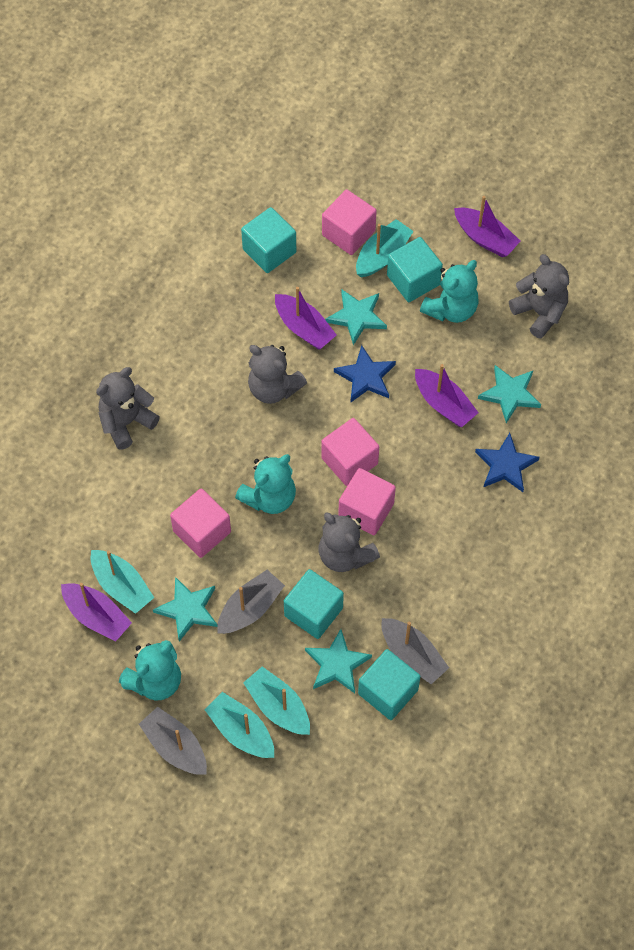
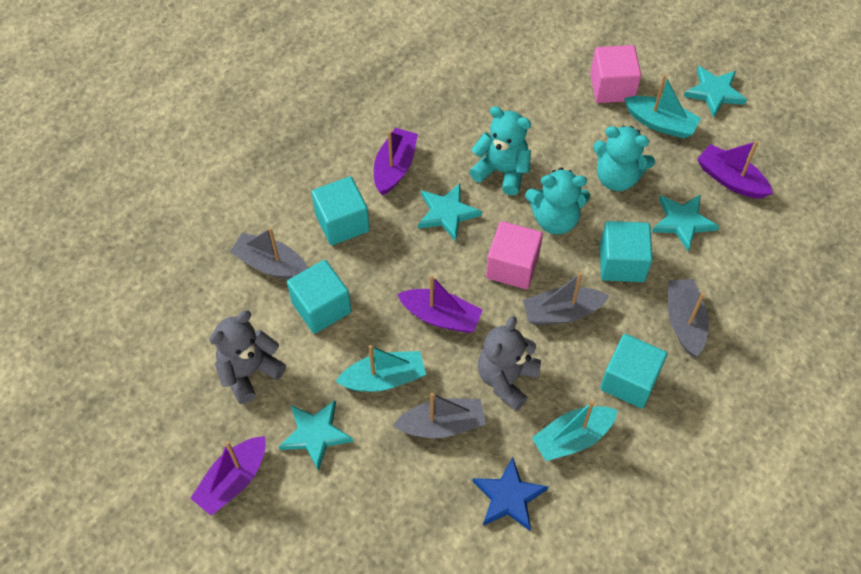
blue star: 2 -> 1
grey boat: 3 -> 4
grey teddy bear: 4 -> 2
pink cube: 4 -> 2
turquoise boat: 4 -> 3

